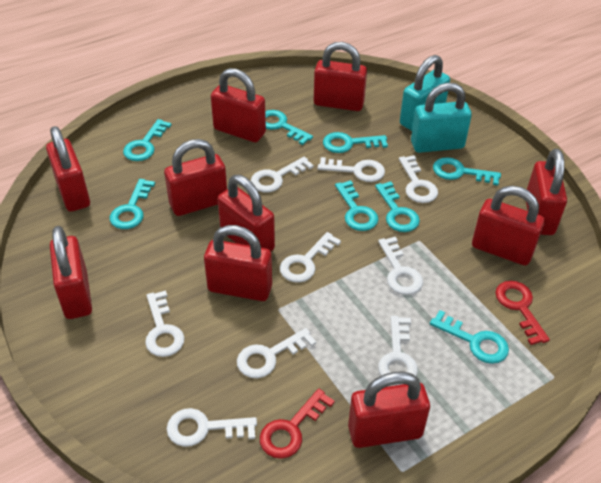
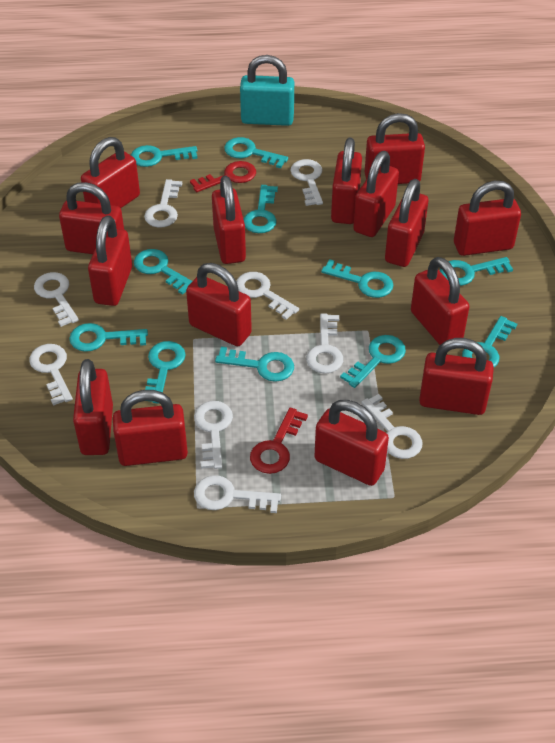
red padlock: 10 -> 15
turquoise key: 8 -> 11
turquoise padlock: 2 -> 1

